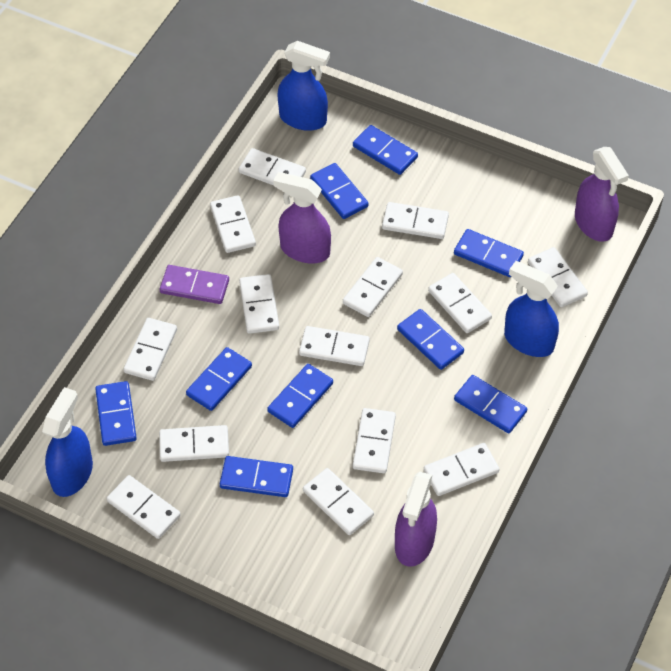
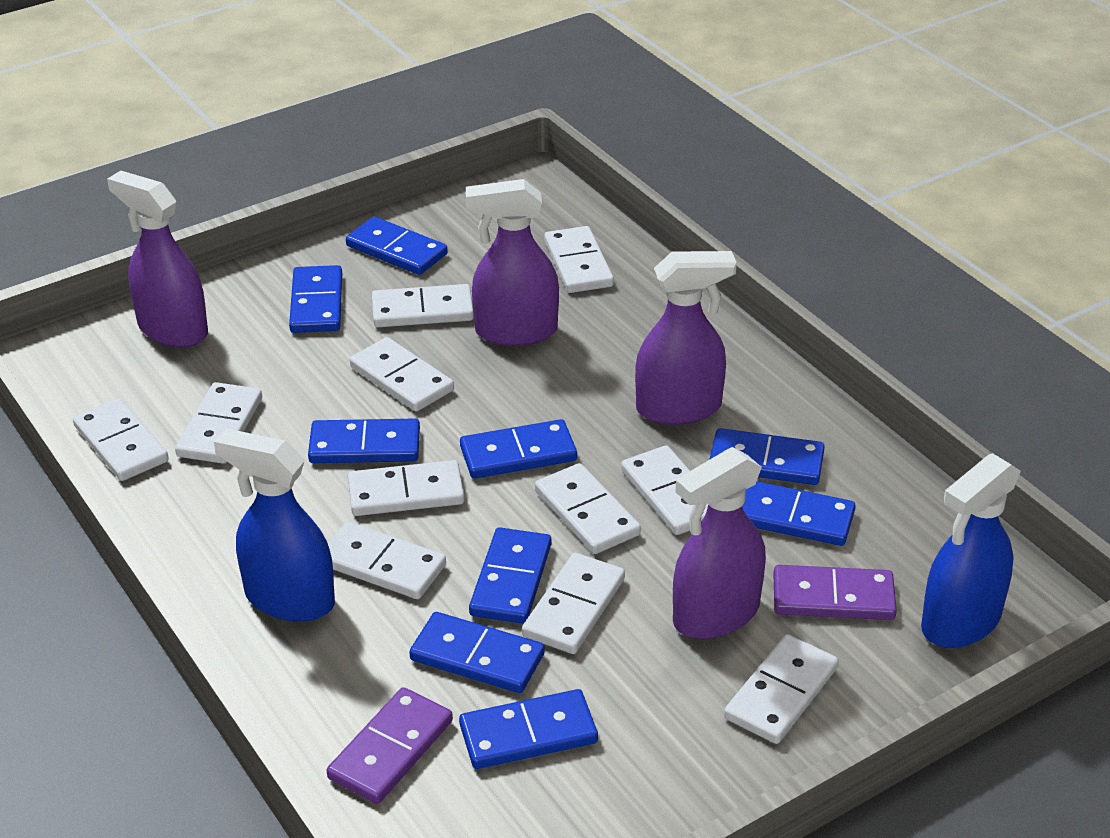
blue spray bottle: 3 -> 2
purple domino: 1 -> 2
purple spray bottle: 3 -> 4
white domino: 14 -> 11

